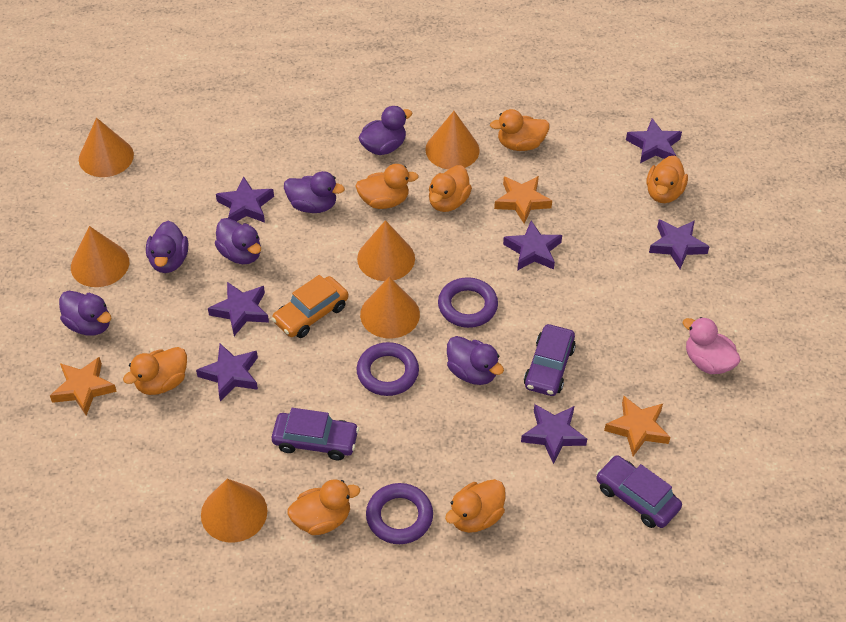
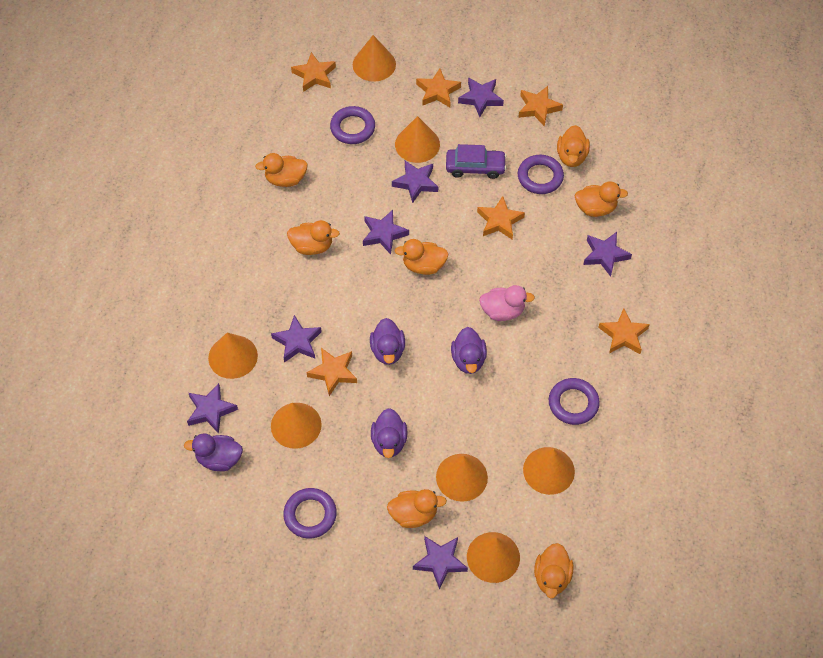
orange car: 1 -> 0
orange cone: 6 -> 7
orange star: 3 -> 6
purple car: 3 -> 1
purple duck: 6 -> 4
purple ring: 3 -> 4

